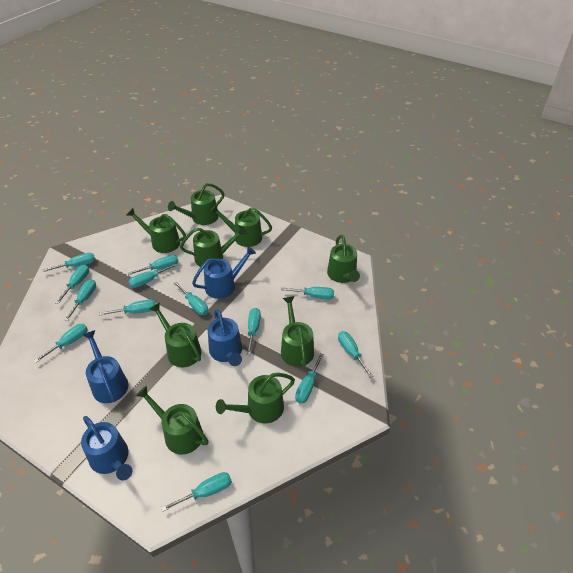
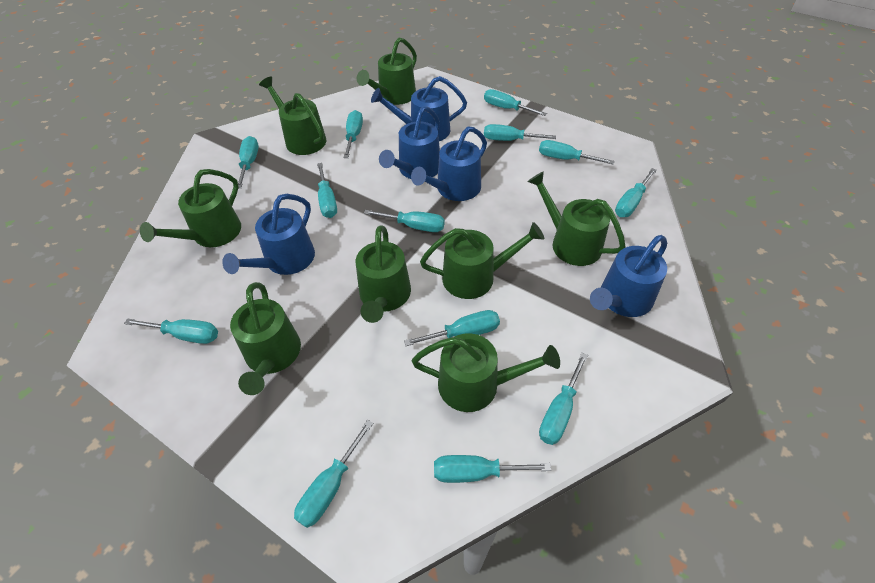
blue watering can: 4 -> 5
green watering can: 9 -> 8

